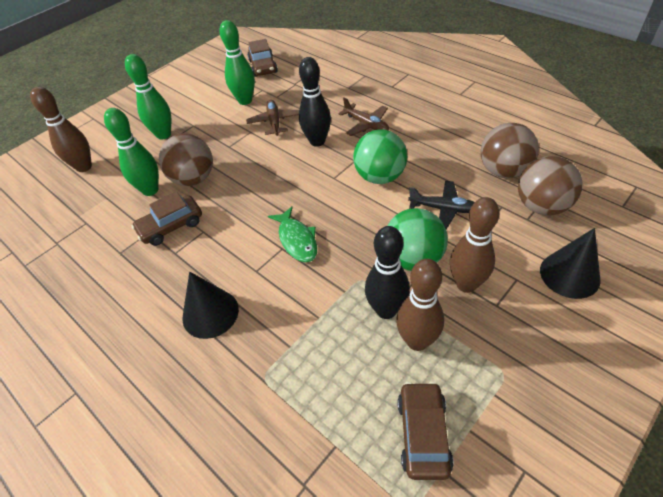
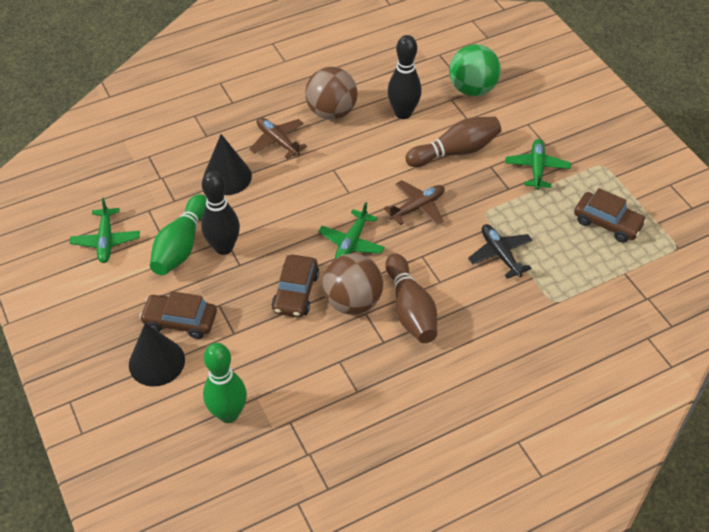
brown ball: 3 -> 2
brown bowling pin: 3 -> 2
green ball: 2 -> 1
green bowling pin: 3 -> 2
green fish: 1 -> 0
green plane: 0 -> 3

